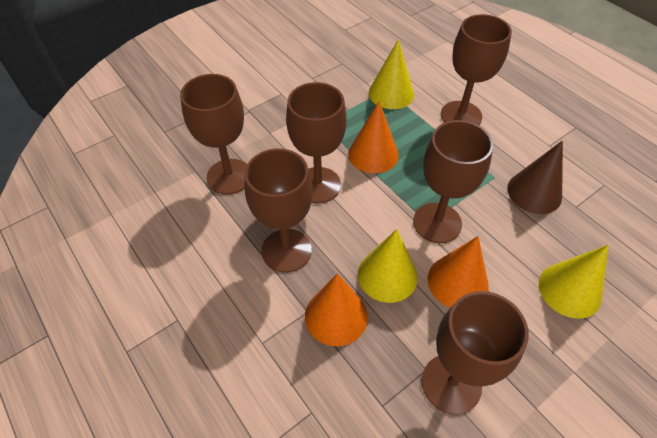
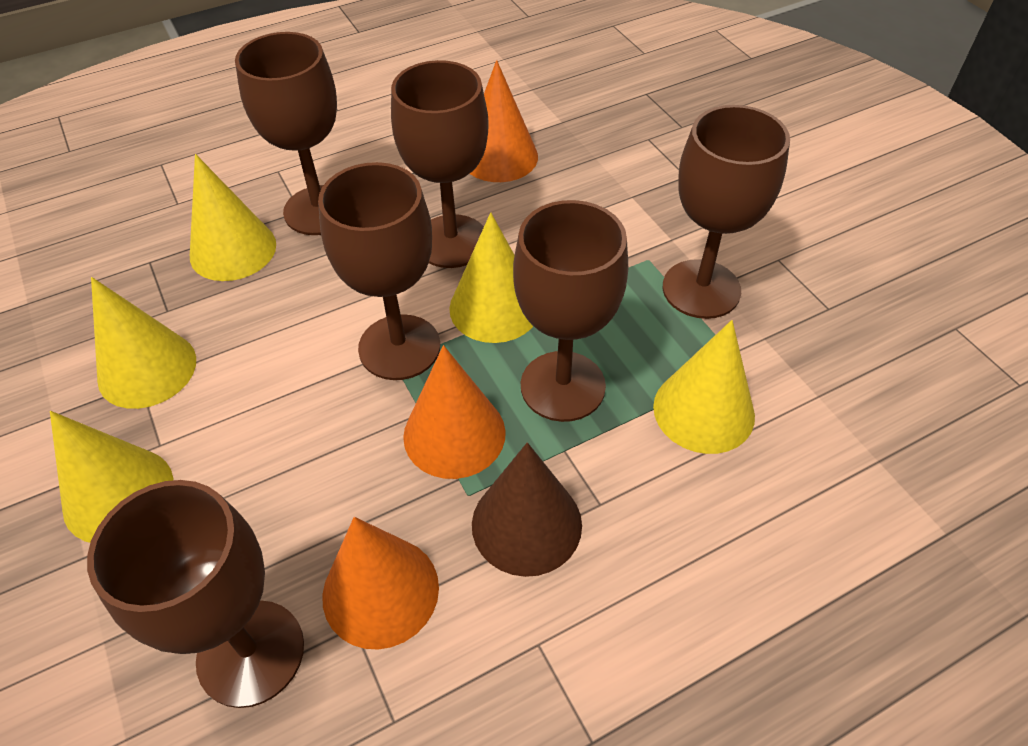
yellow cone: 3 -> 5

